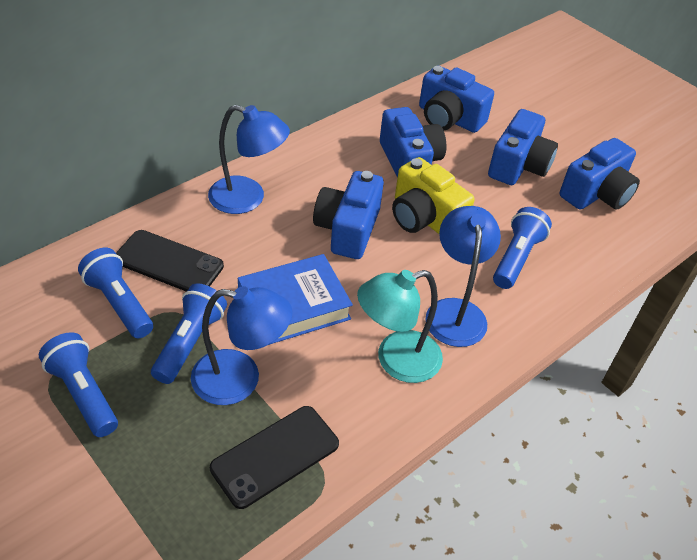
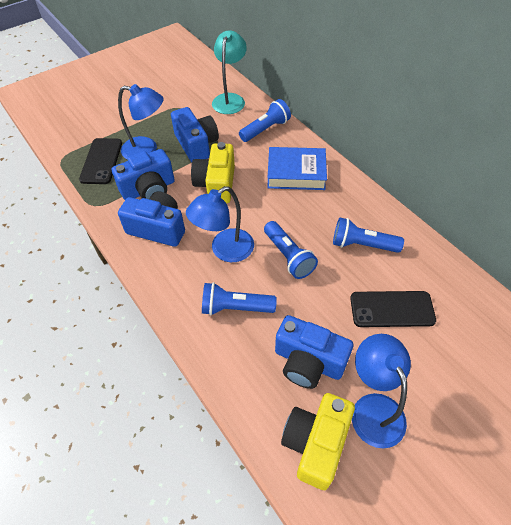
blue camera: 5 -> 4
yellow camera: 1 -> 2

